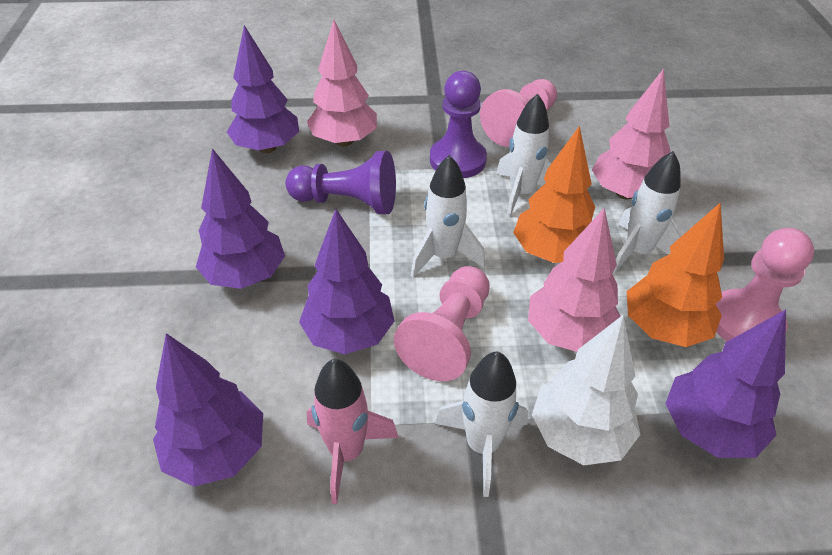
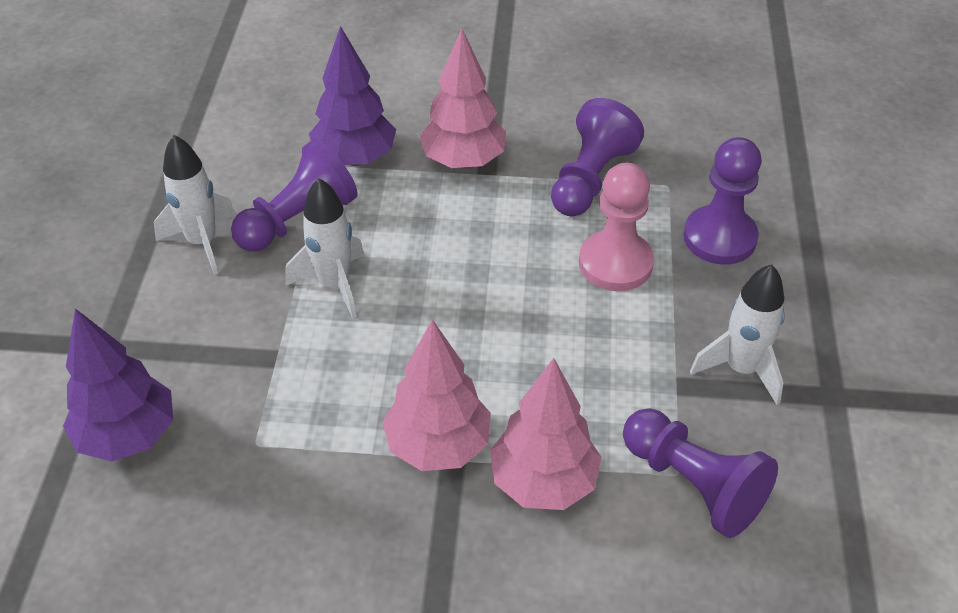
orange tree: 2 -> 0
pink pawn: 3 -> 1
pink rocket: 1 -> 0
purple pawn: 2 -> 4
purple tree: 5 -> 2
white rocket: 4 -> 3
white tree: 1 -> 0

